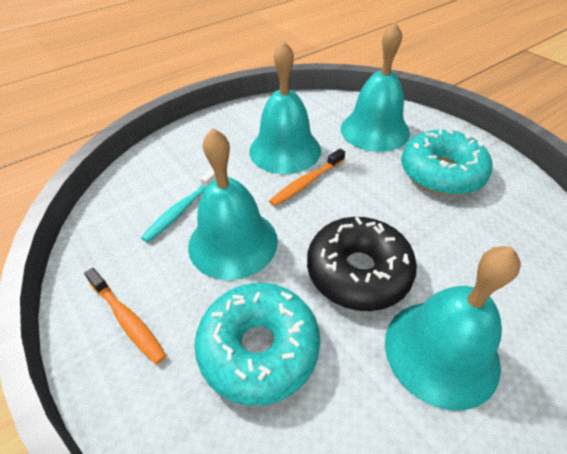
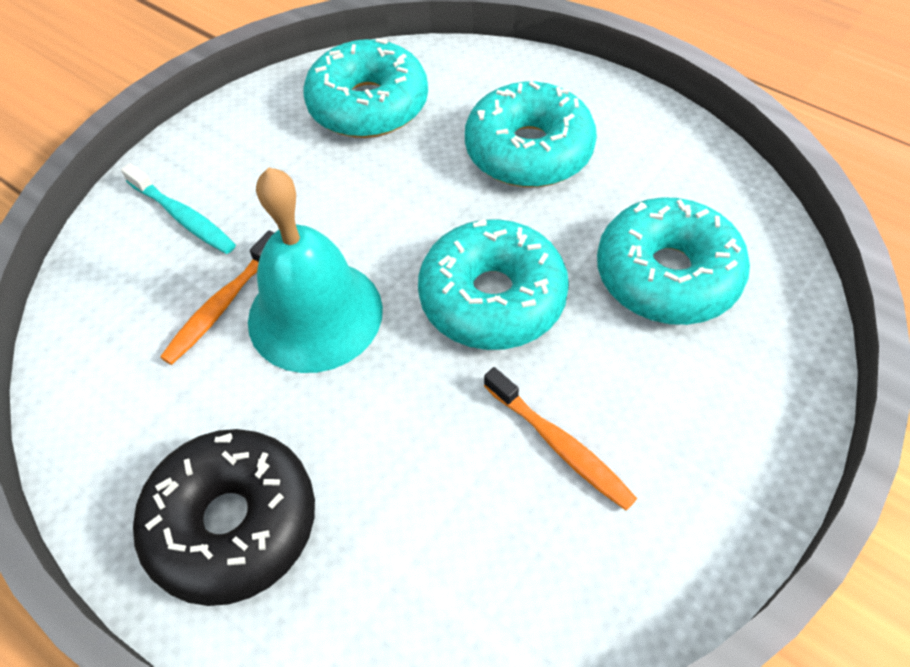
turquoise bell: 4 -> 1
turquoise donut: 2 -> 4

